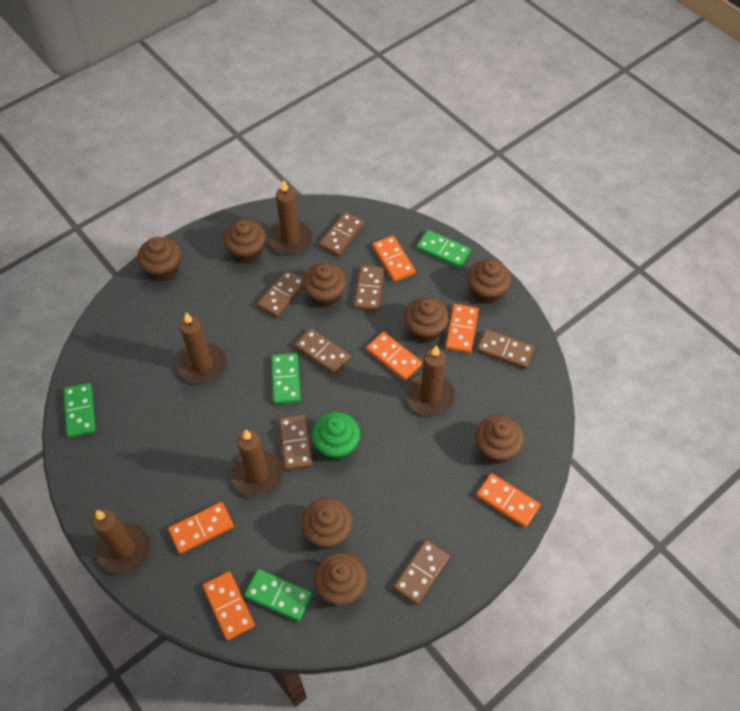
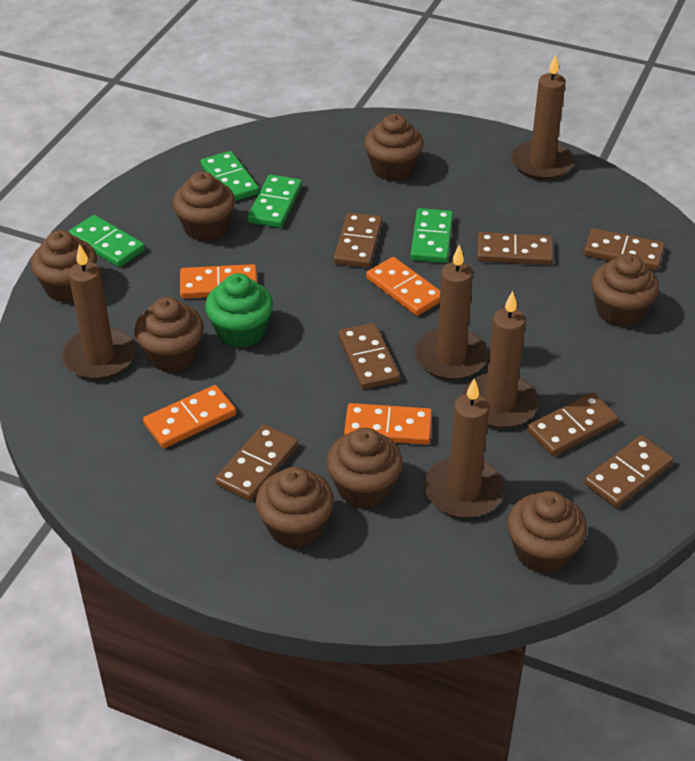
orange domino: 6 -> 4

